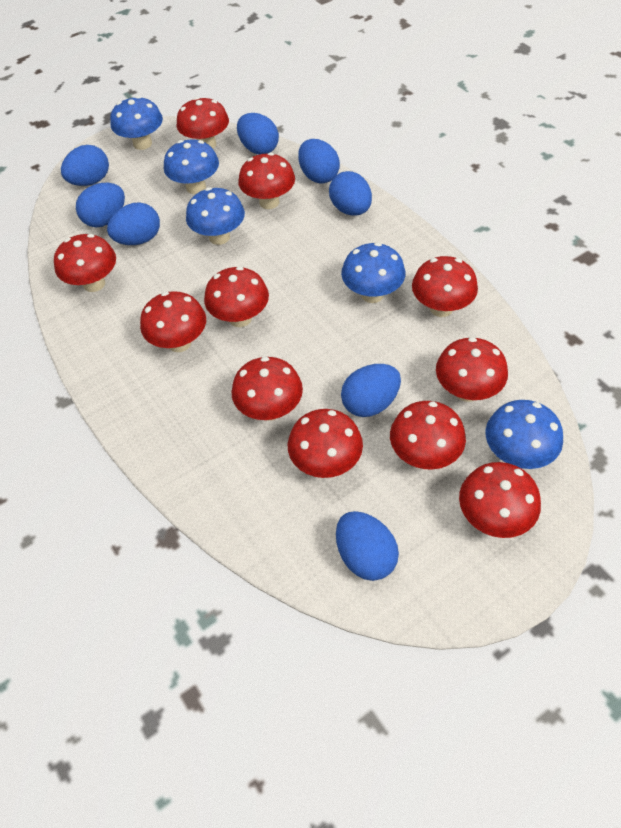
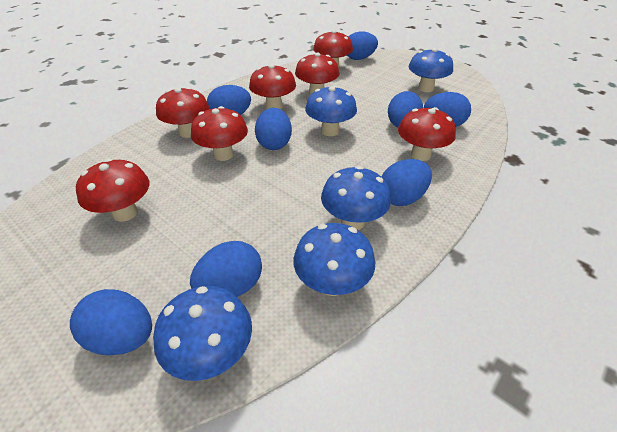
red mushroom: 11 -> 7

